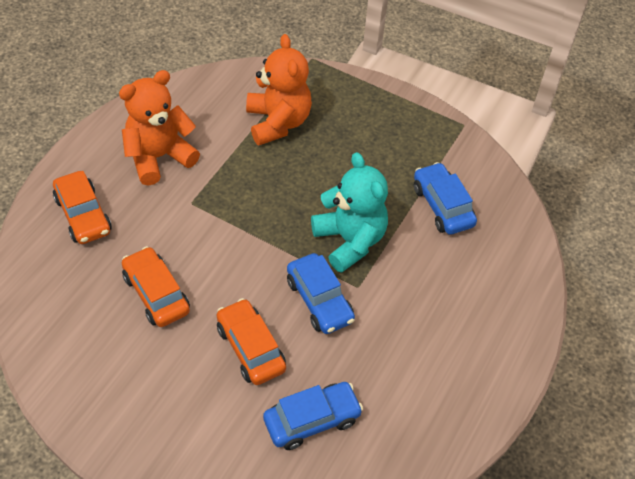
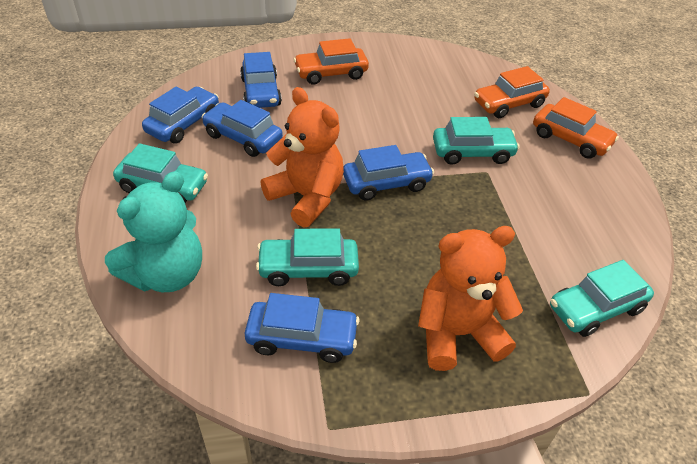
blue car: 3 -> 5
turquoise car: 0 -> 4

